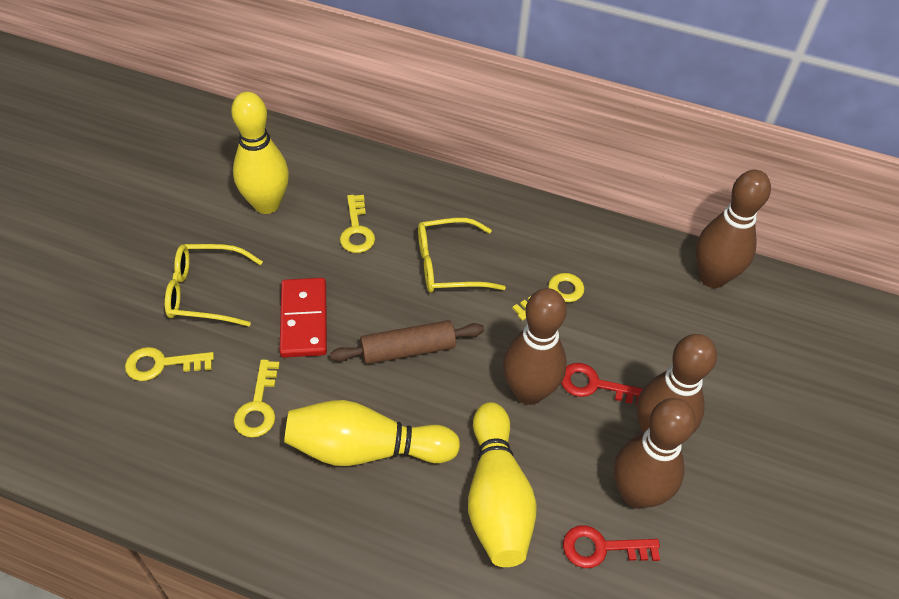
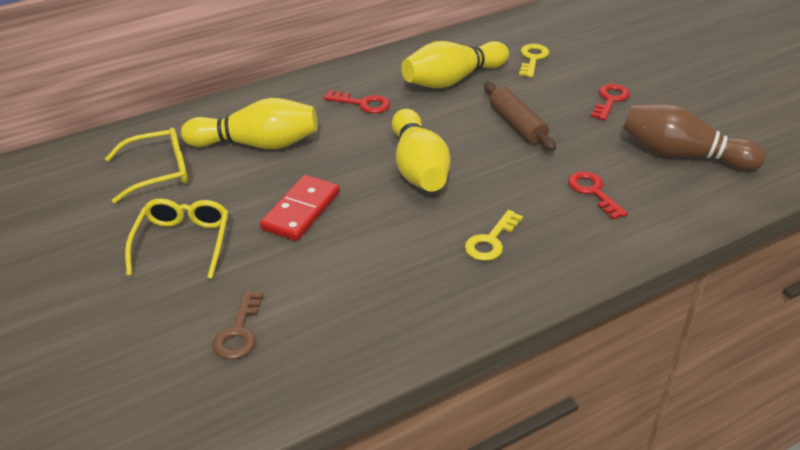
brown bowling pin: 4 -> 1
brown key: 0 -> 1
red key: 2 -> 3
yellow key: 4 -> 2

